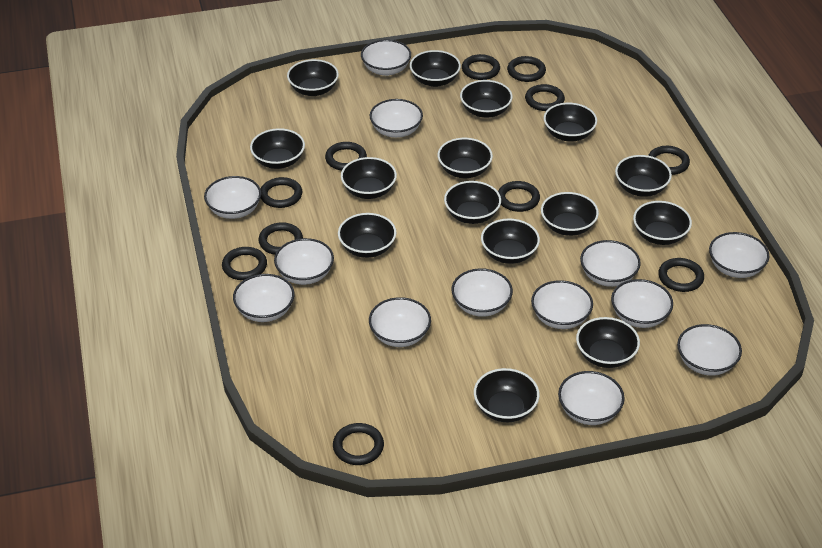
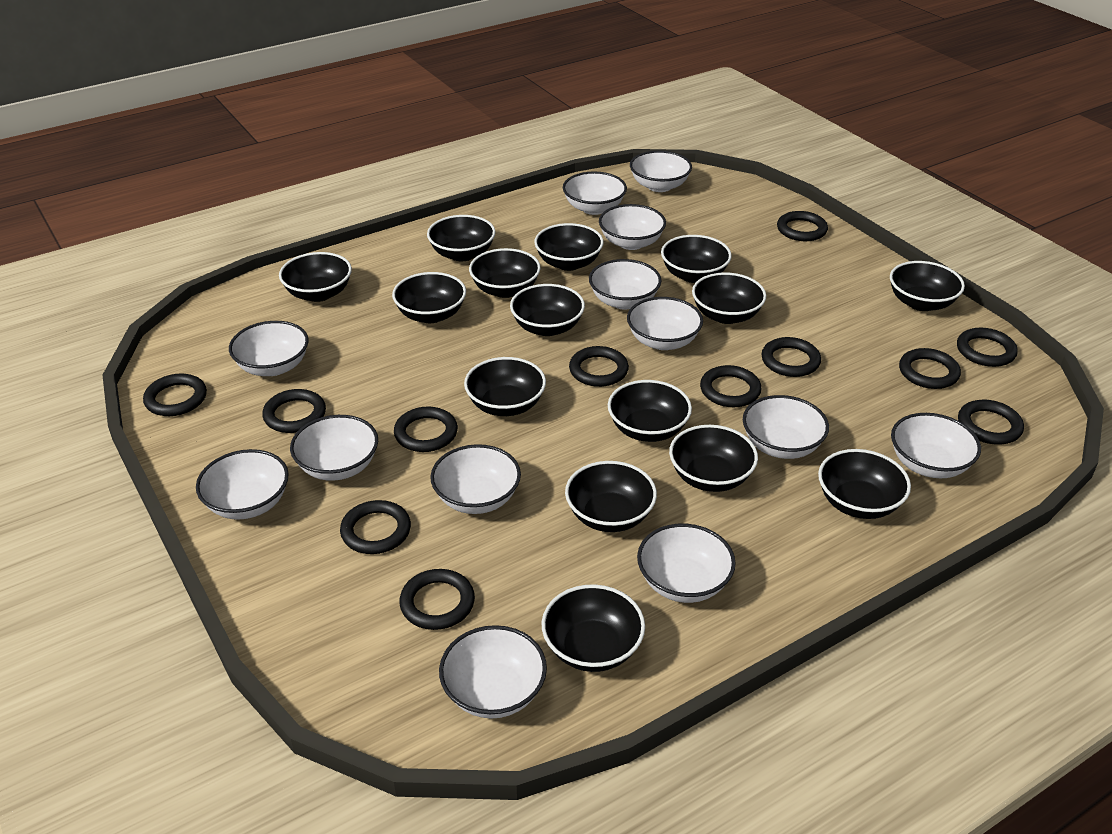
black ring: 11 -> 12

